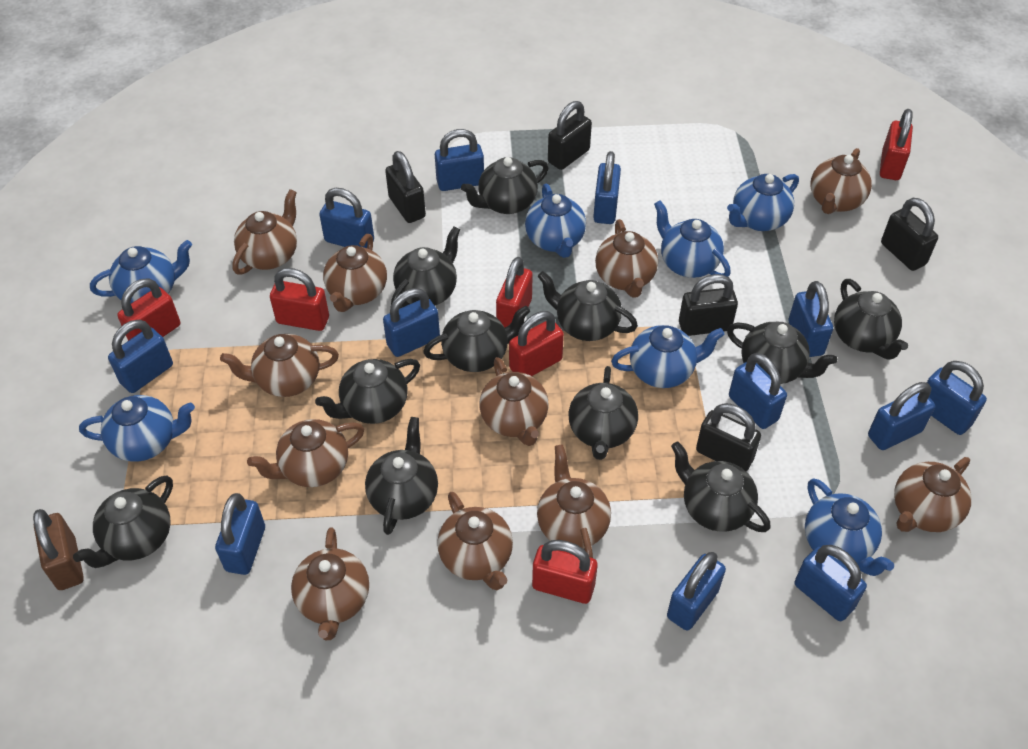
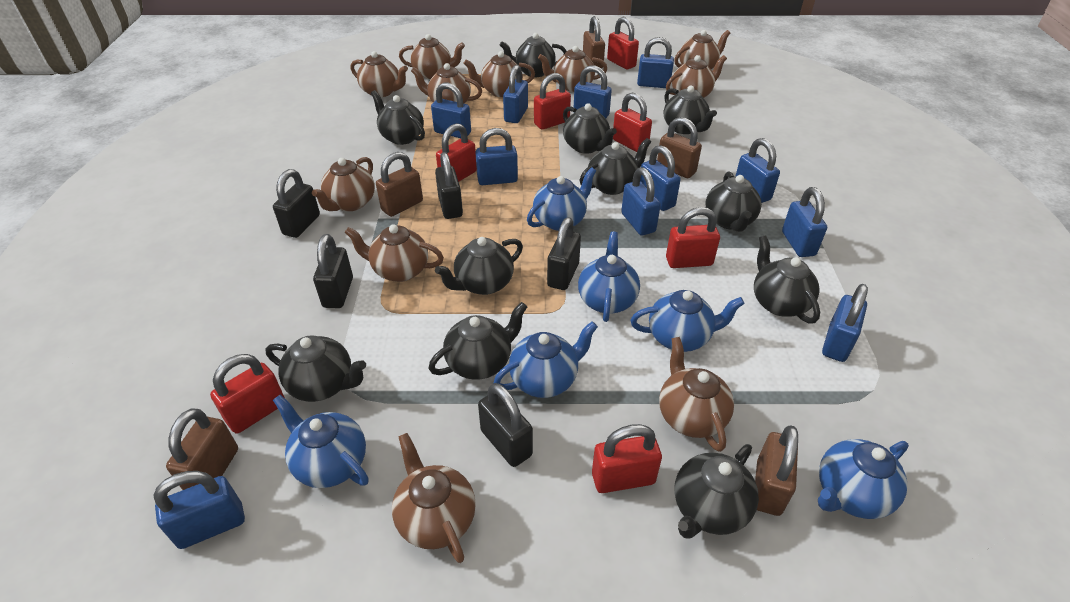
blue padlock: 12 -> 11
blue teapot: 7 -> 6
brown padlock: 1 -> 5
red padlock: 6 -> 7

